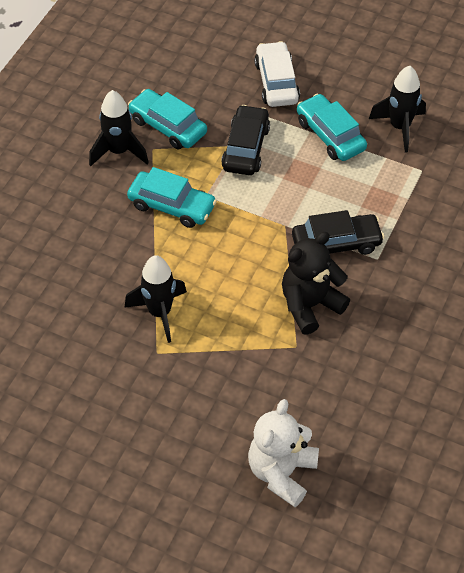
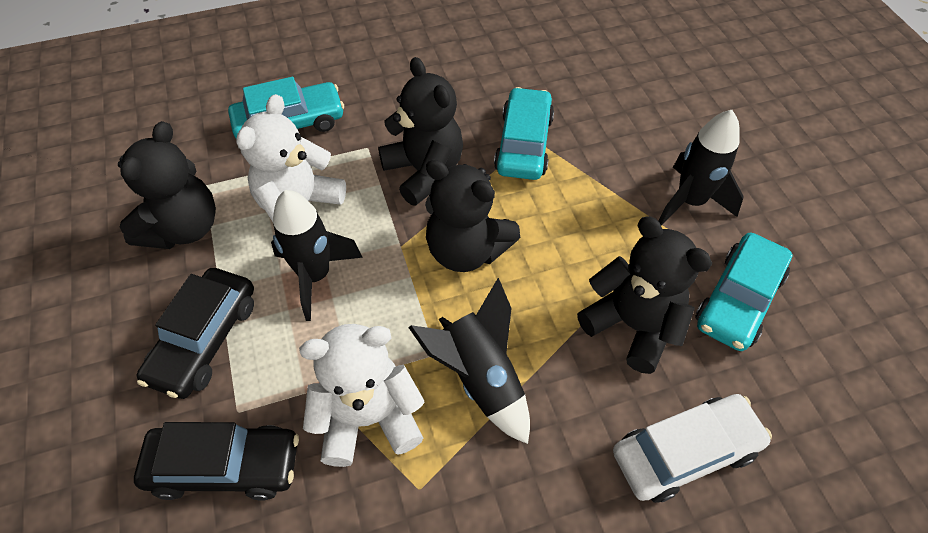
black teddy bear: 1 -> 4
white teddy bear: 1 -> 2

